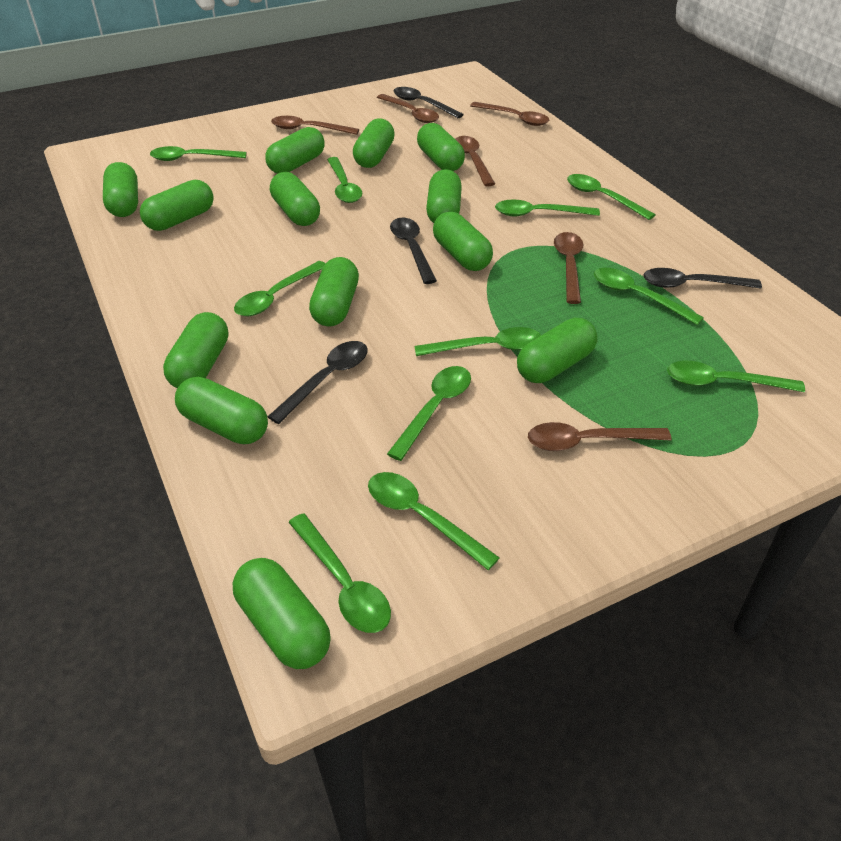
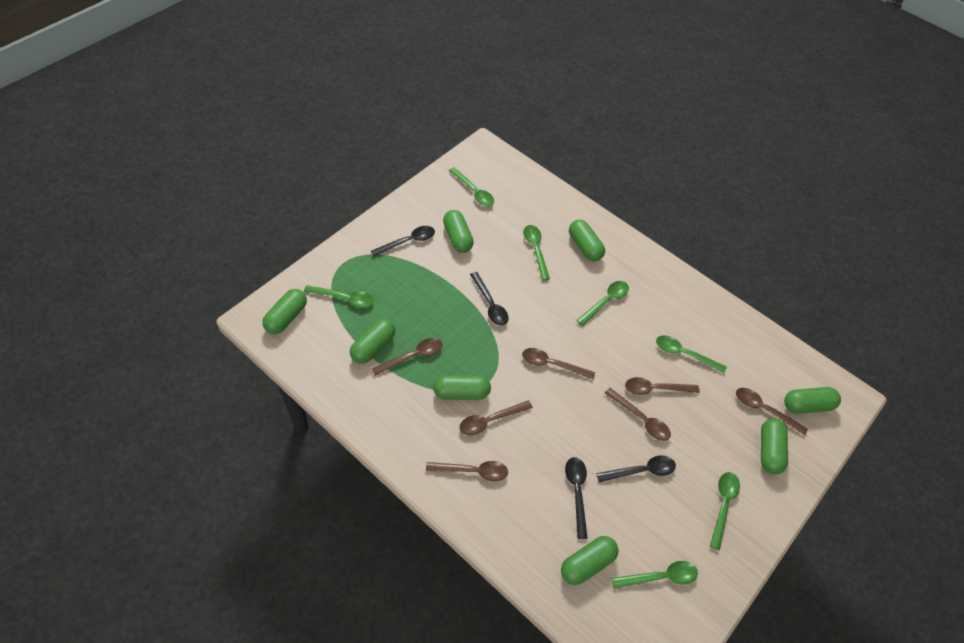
brown spoon: 6 -> 7
green capsule: 13 -> 8
green spoon: 11 -> 7

